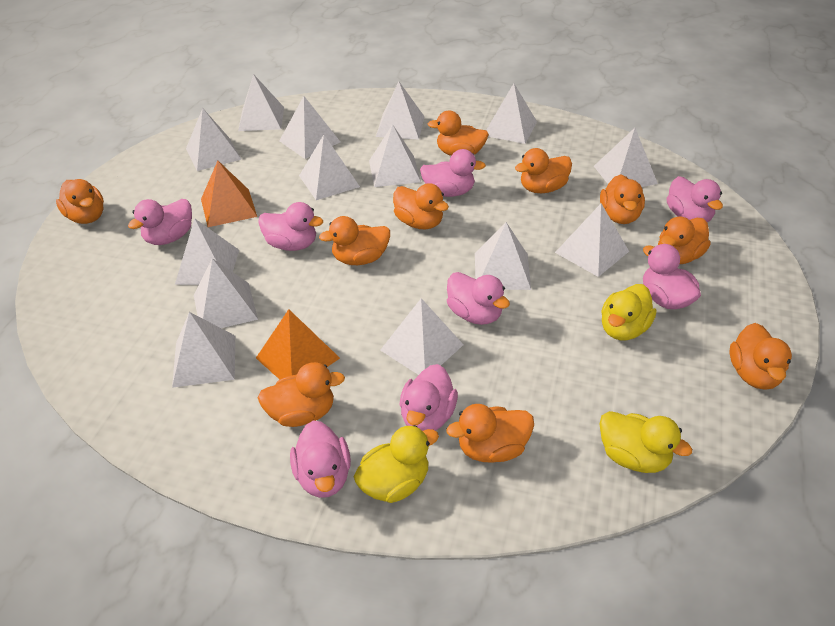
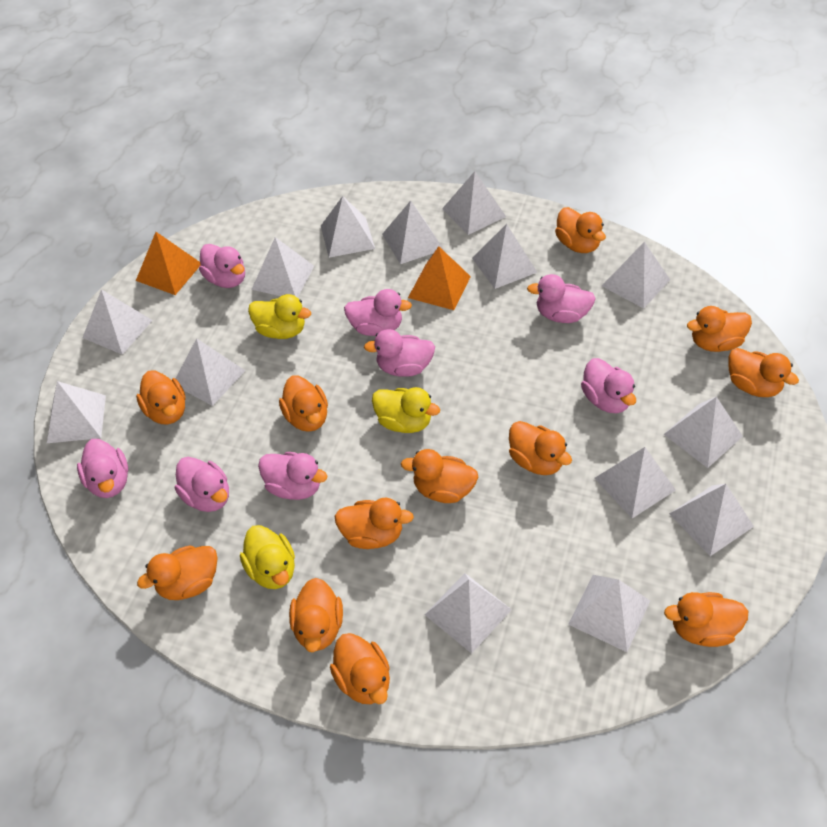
orange duck: 10 -> 12

